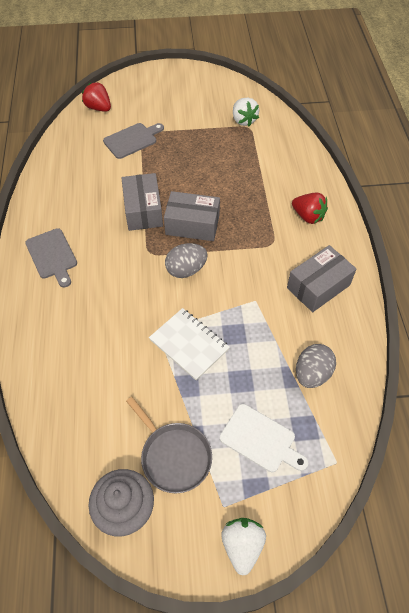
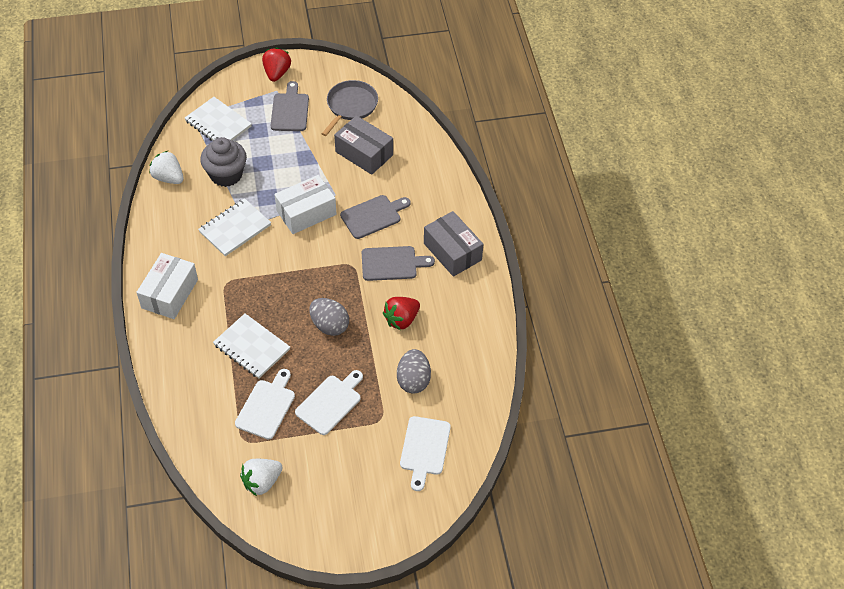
grey box: 3 -> 2
grey cutting board: 2 -> 3
white box: 0 -> 2
white cutting board: 1 -> 3
white notebook: 1 -> 3

